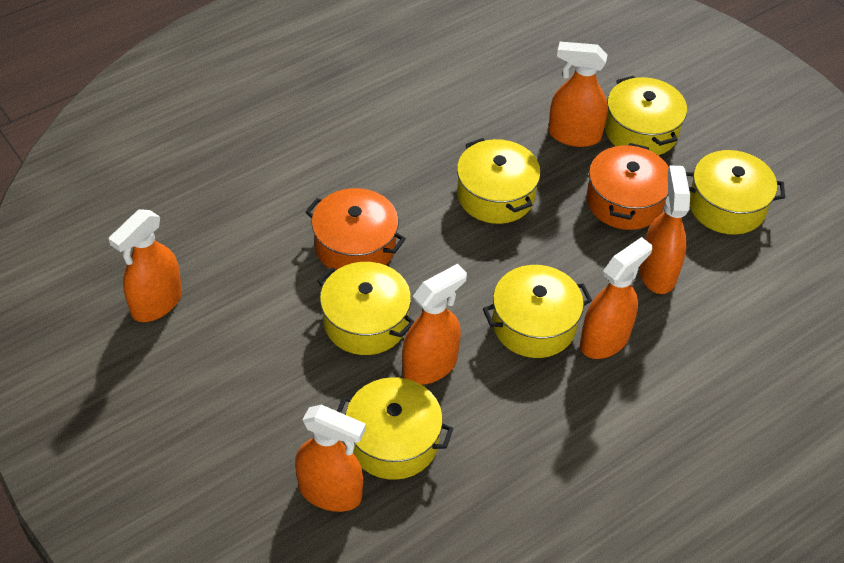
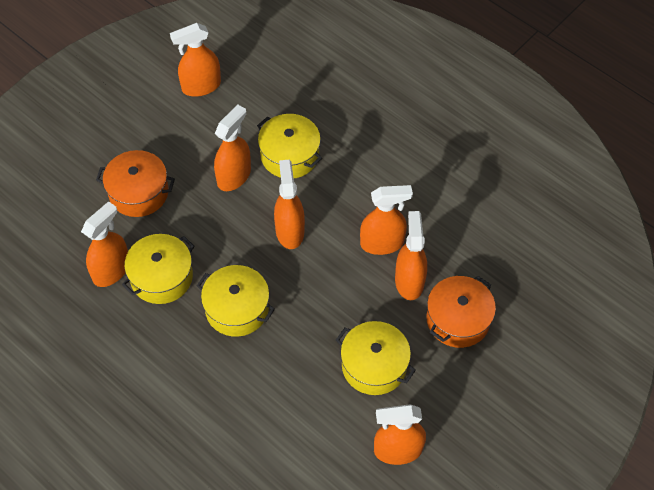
orange spray bottle: 6 -> 7
yellow pot: 6 -> 4

